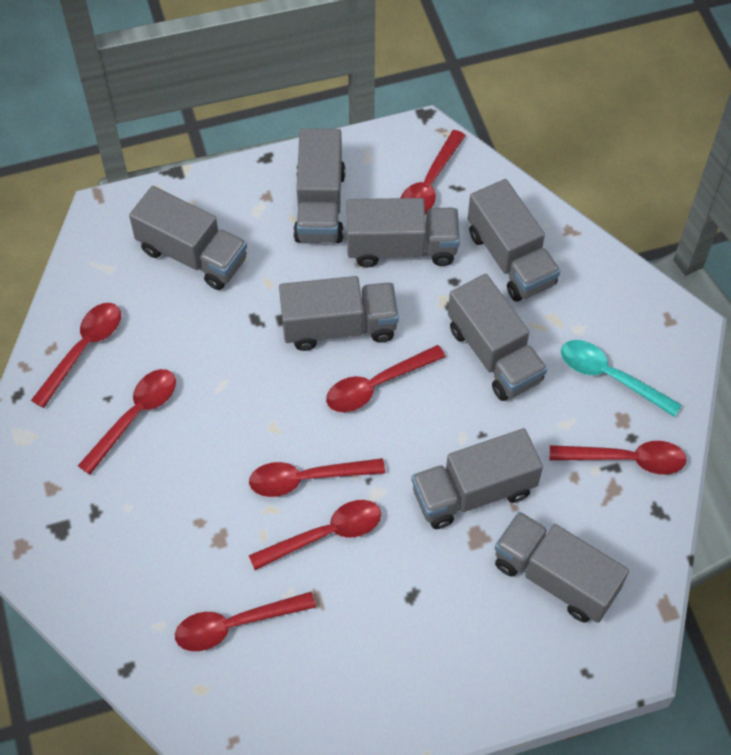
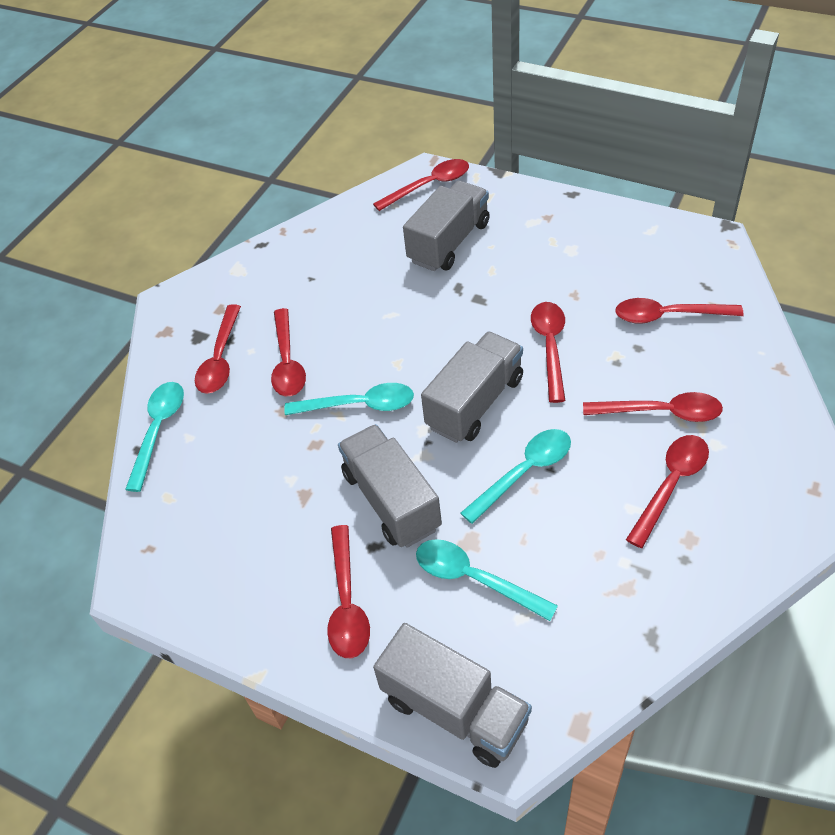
grey truck: 8 -> 4
turquoise spoon: 1 -> 4

